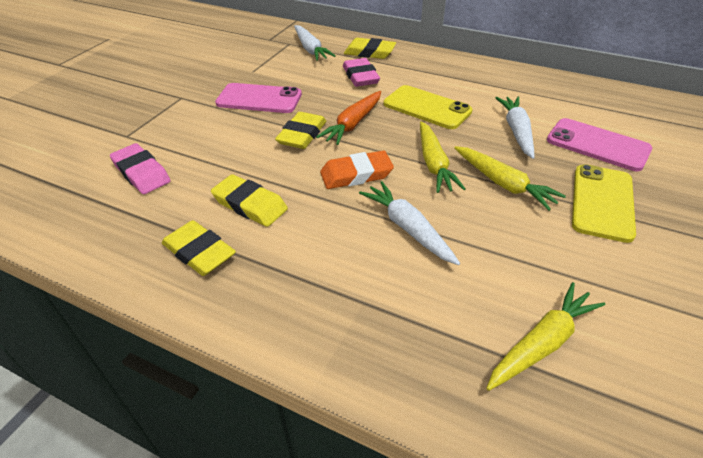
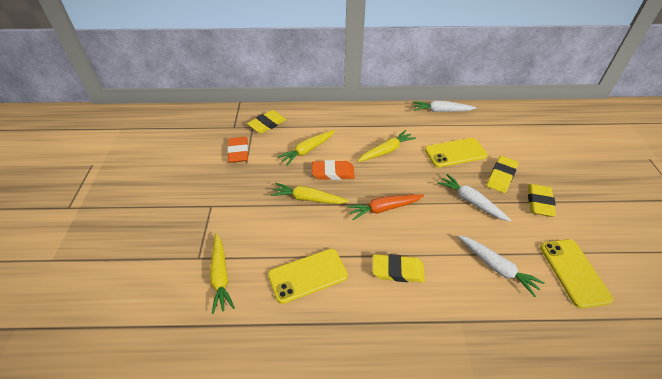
orange eraser: 1 -> 2
pink eraser: 2 -> 0
pink phone: 2 -> 0
yellow carrot: 3 -> 4
yellow phone: 2 -> 3

